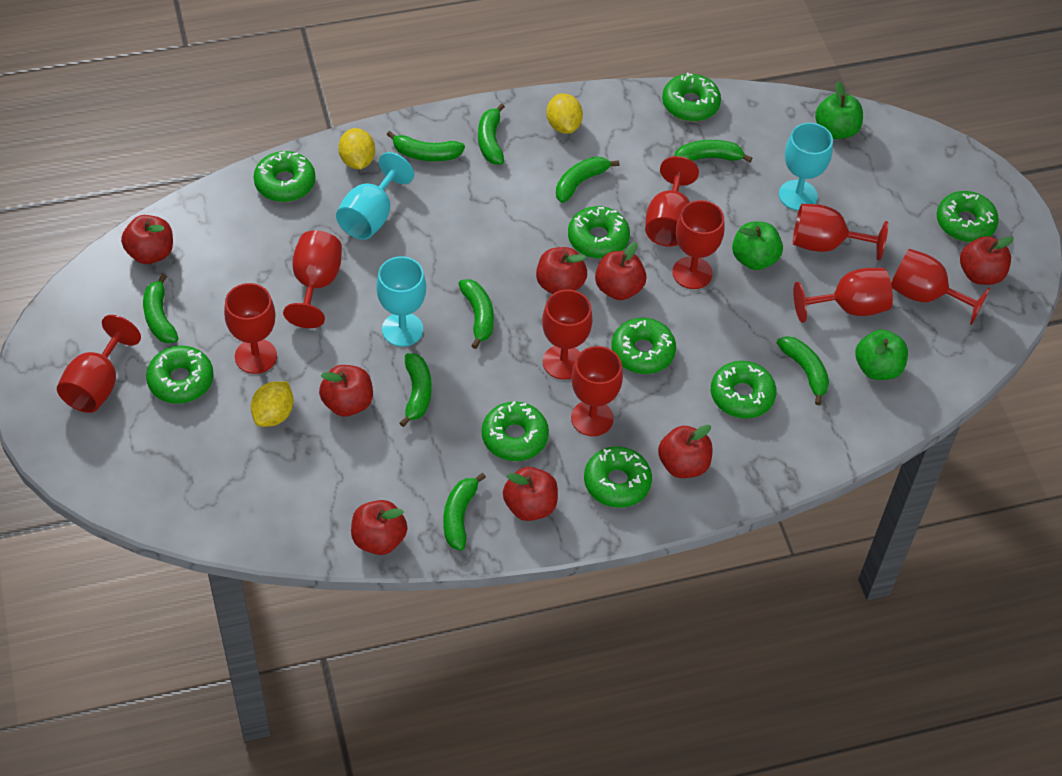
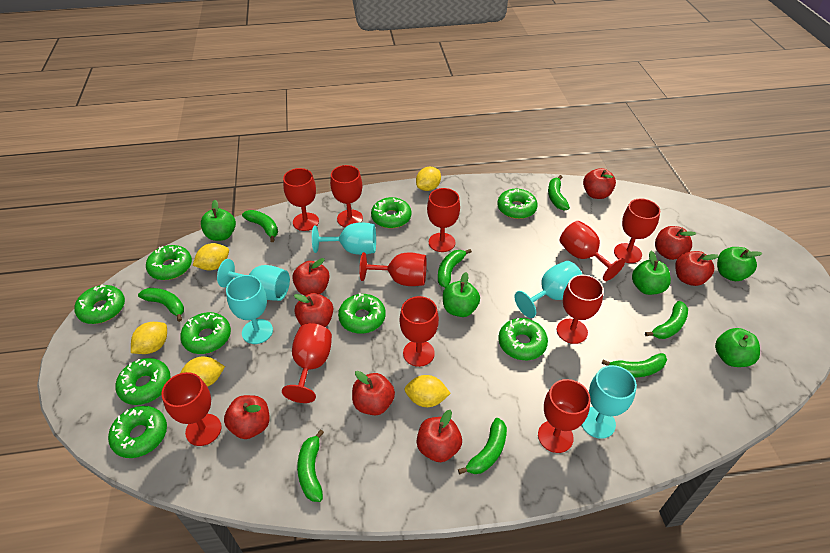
green apple: 3 -> 5
green banana: 9 -> 8
red goblet: 10 -> 11
turquoise goblet: 3 -> 5
yellow lemon: 3 -> 5

